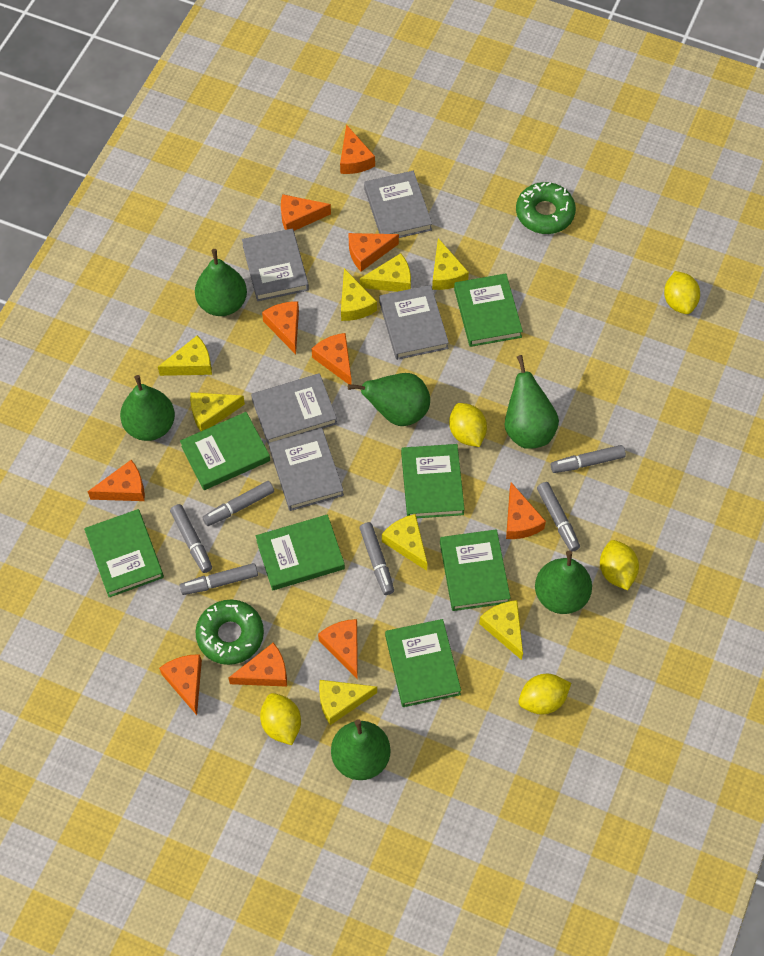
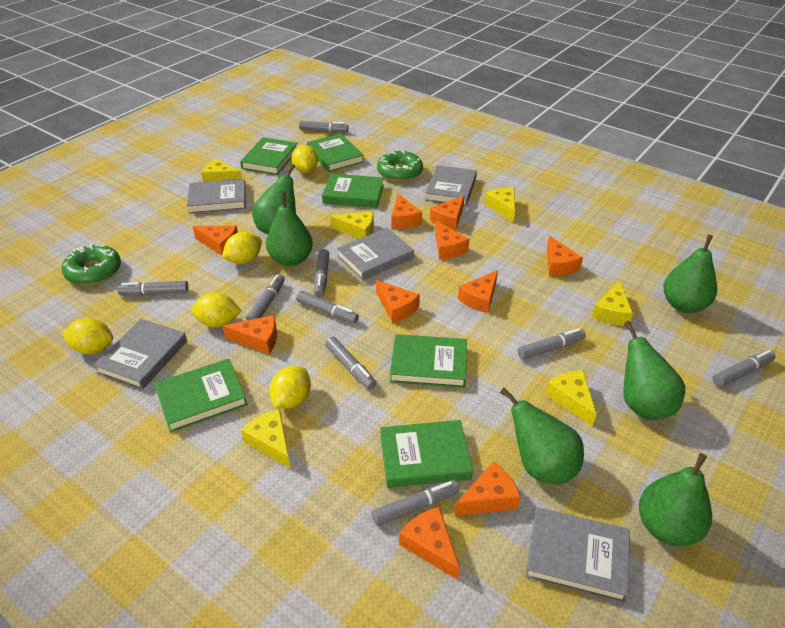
green book: 7 -> 6
grey marker: 6 -> 9
yellow cheese: 8 -> 6

